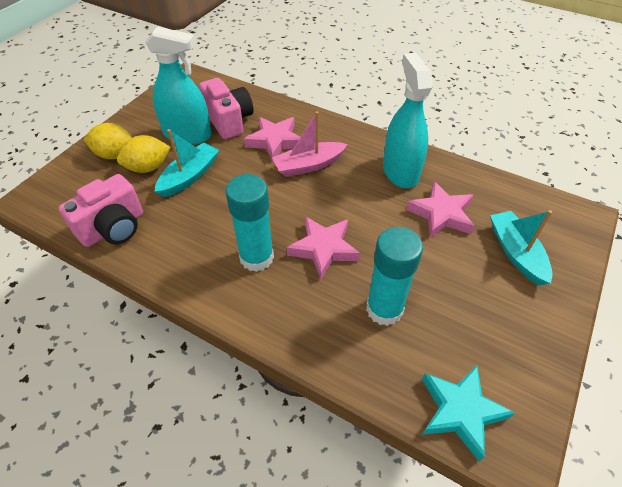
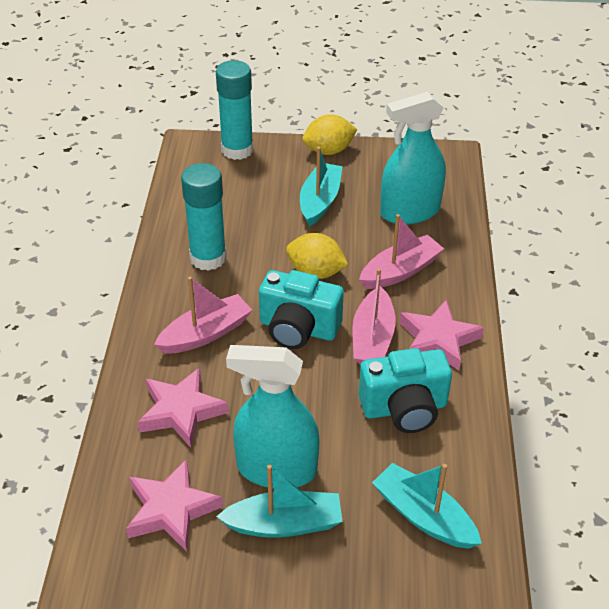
pink boat: 1 -> 3
pink camera: 2 -> 0
turquoise boat: 2 -> 3
turquoise camera: 0 -> 2
turquoise star: 1 -> 0

